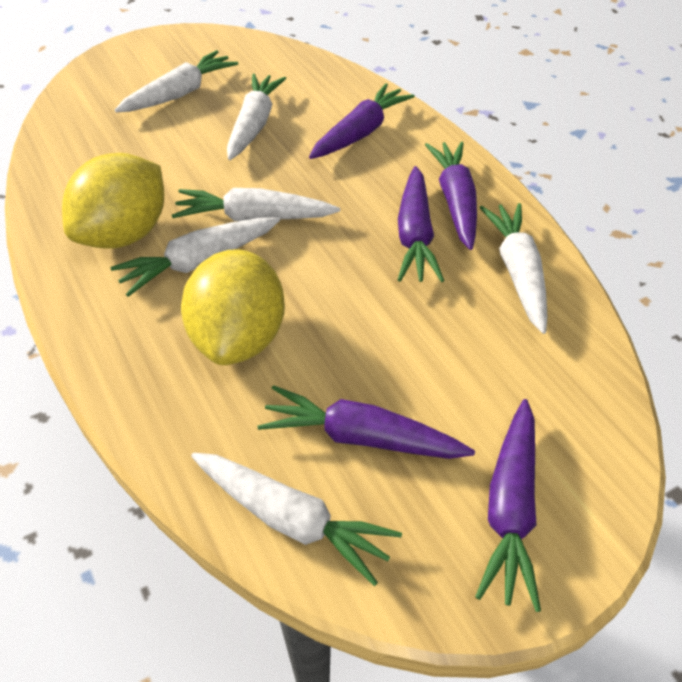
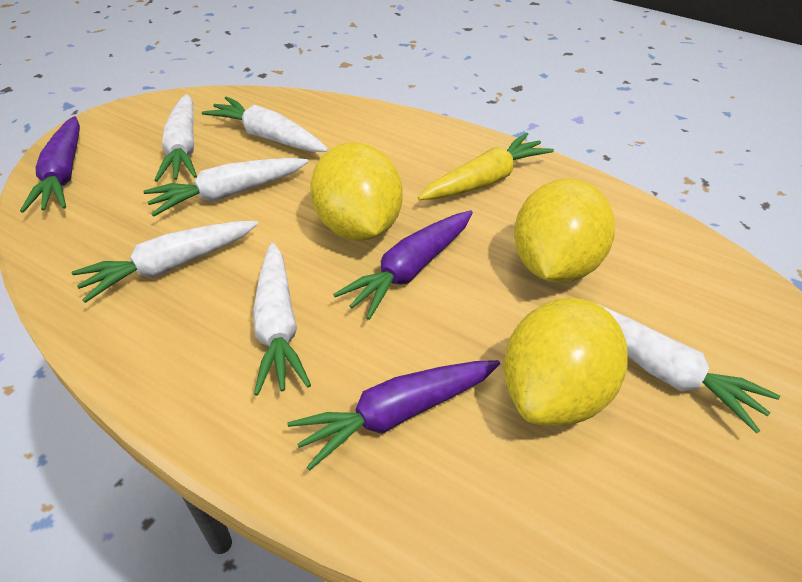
purple carrot: 5 -> 3
yellow carrot: 0 -> 1
yellow lemon: 2 -> 3

